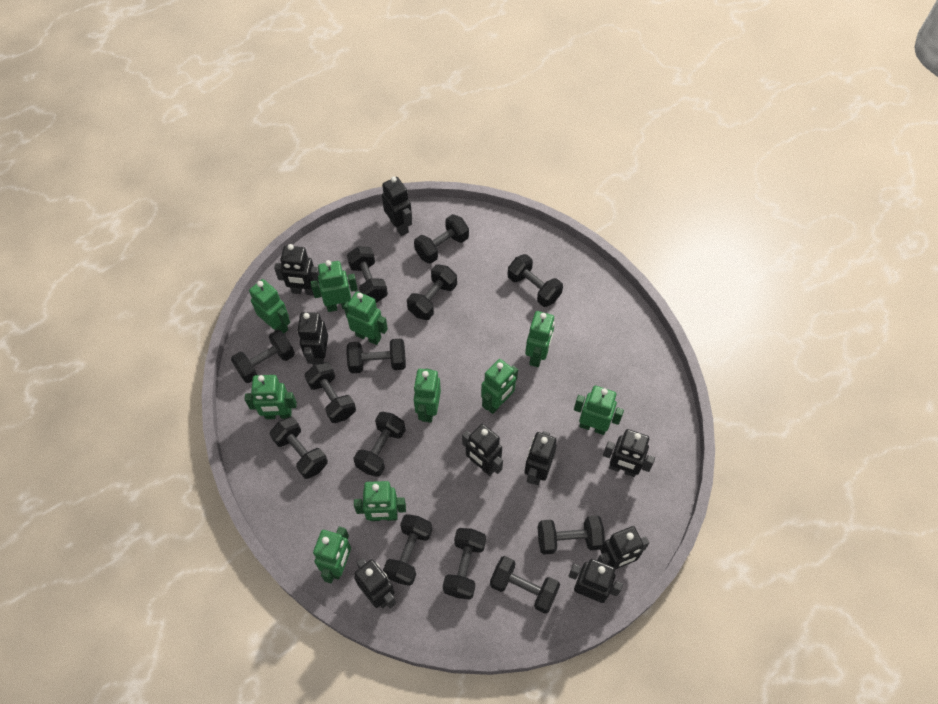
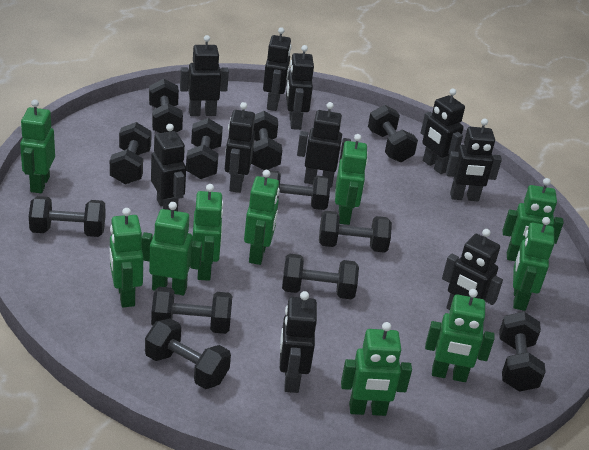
black dumbbell: 13 -> 12
black robot: 9 -> 10

